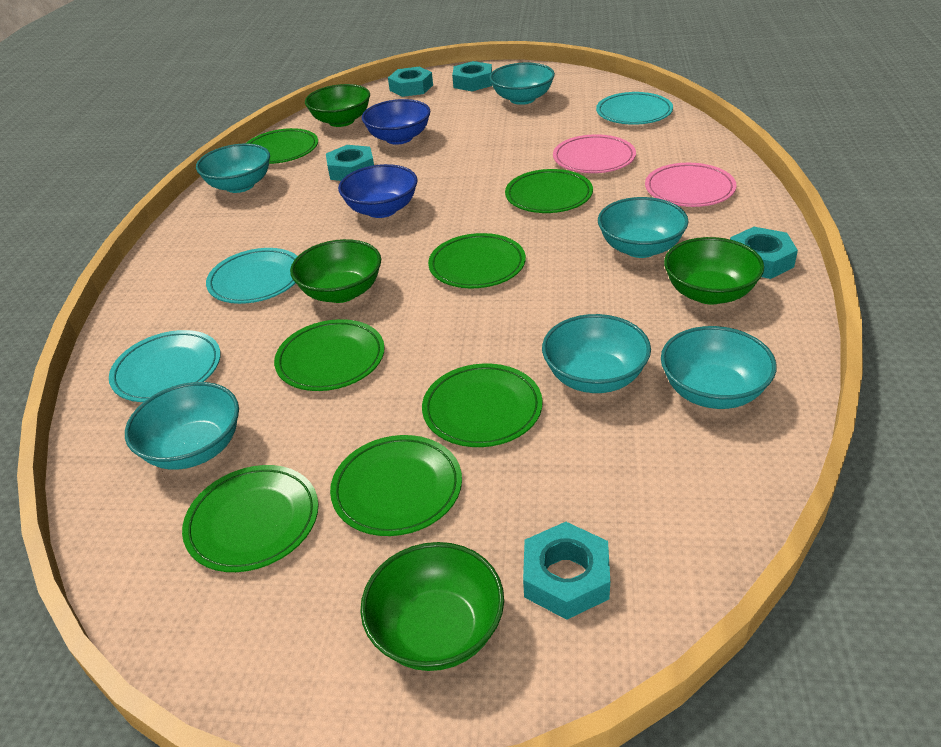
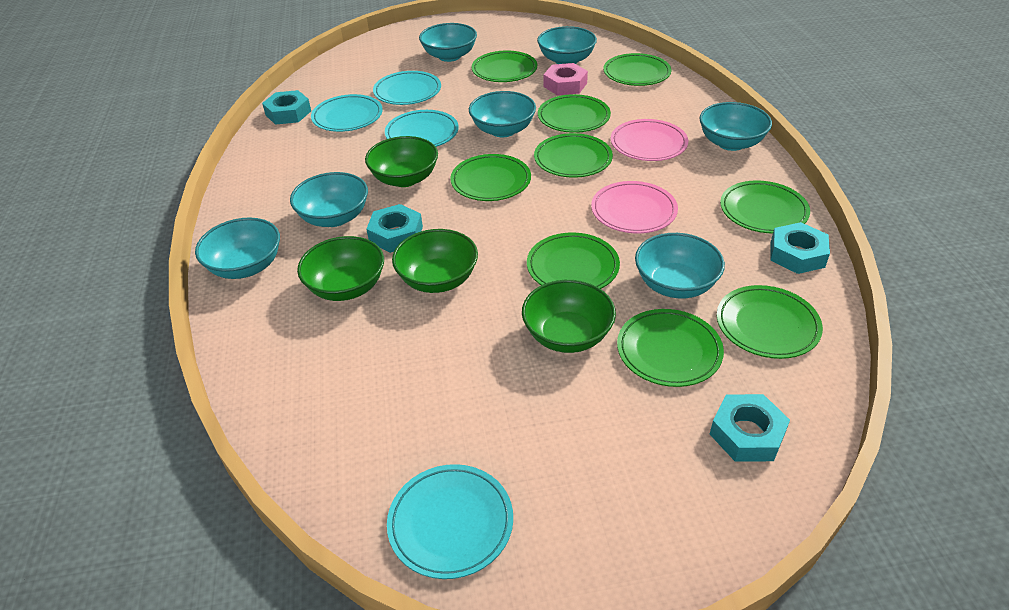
blue bowl: 2 -> 0
green plate: 7 -> 9
pink nut: 0 -> 1
turquoise bowl: 6 -> 7
turquoise nut: 5 -> 4
turquoise plate: 3 -> 4

